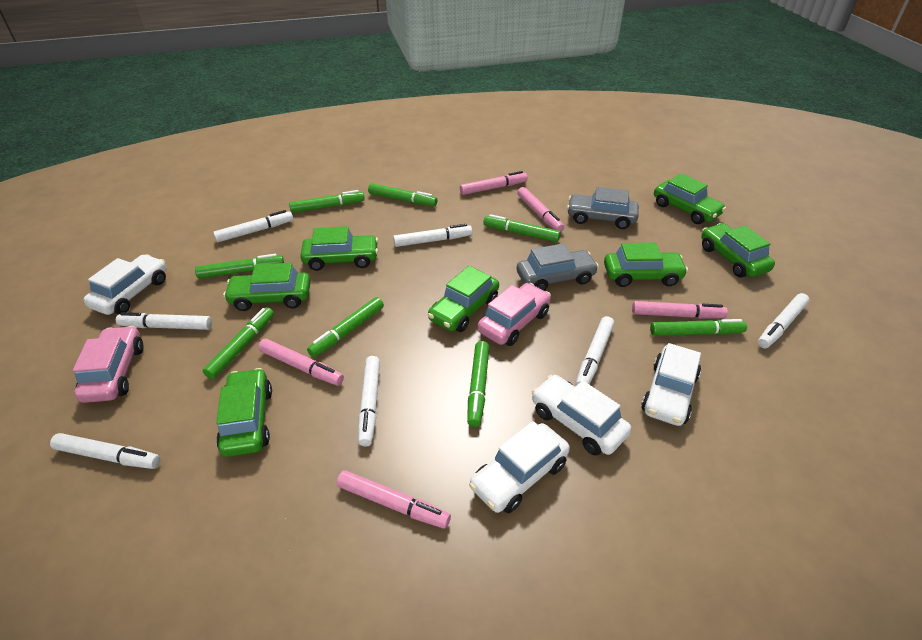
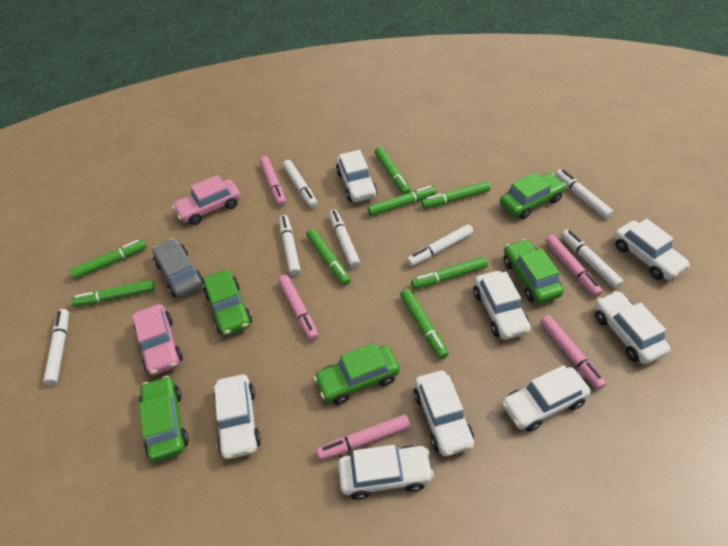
green car: 7 -> 5
grey car: 2 -> 1
white car: 4 -> 8

